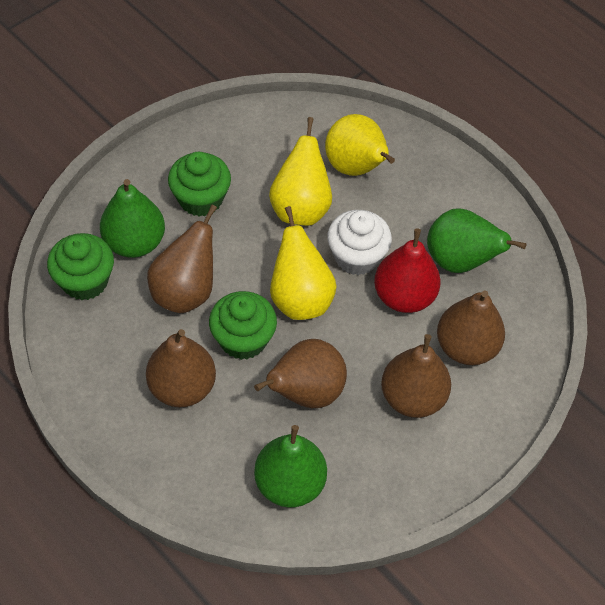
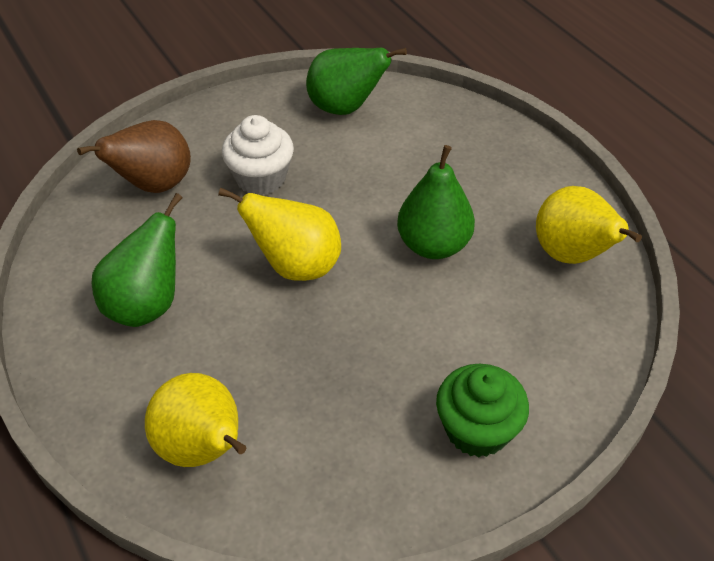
brown pear: 5 -> 1
green cupcake: 3 -> 1
red pear: 1 -> 0

